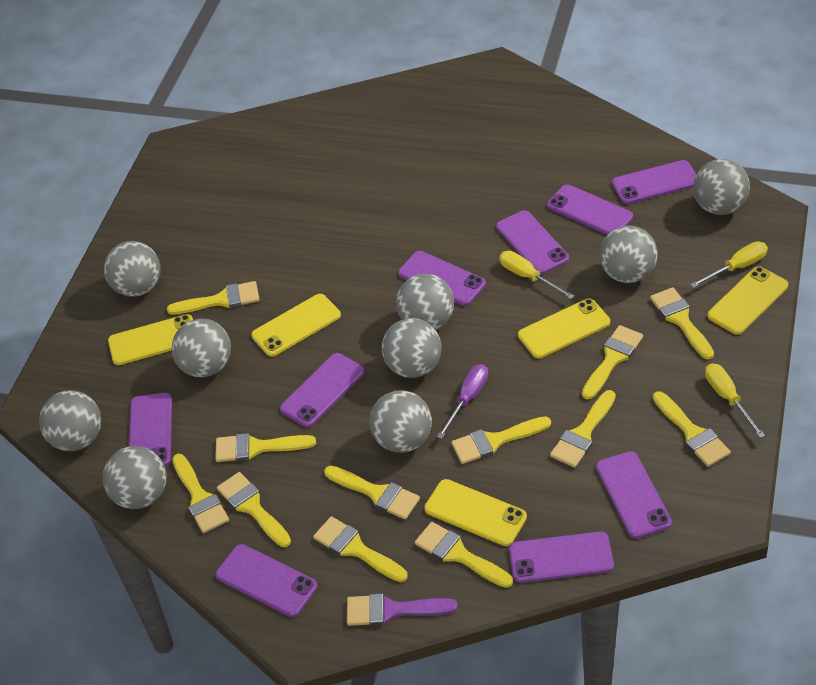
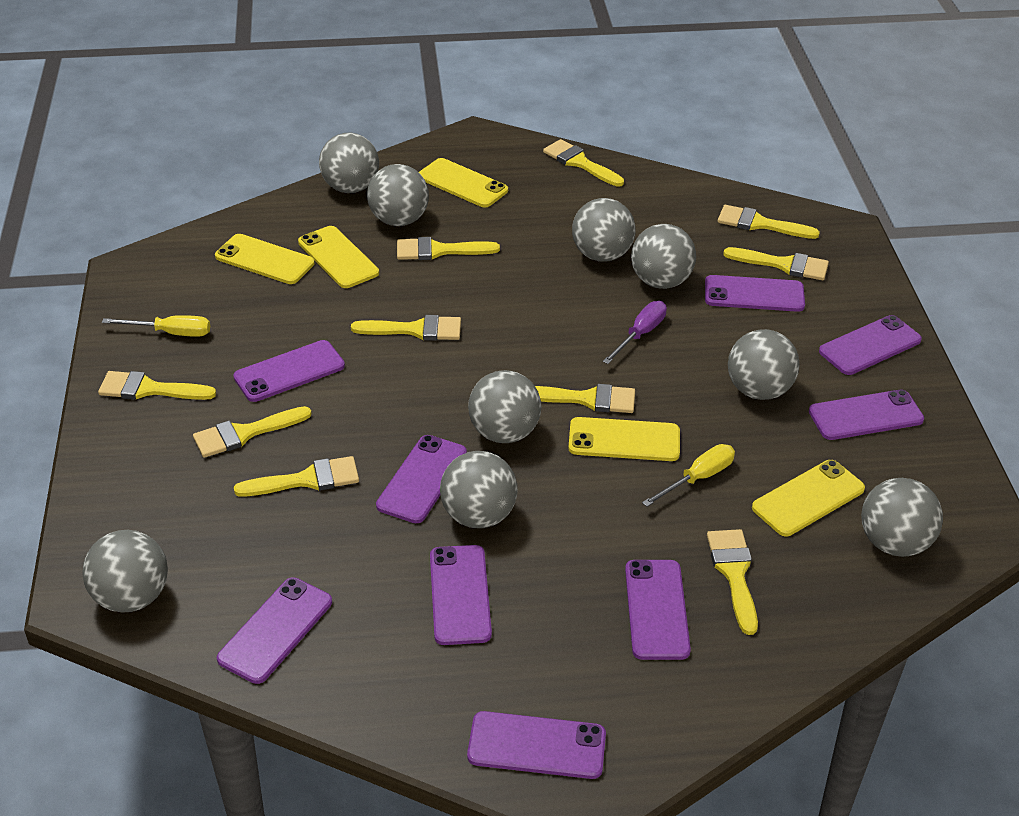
purple brush: 1 -> 0
yellow brush: 12 -> 10
yellow screwdriver: 3 -> 2

